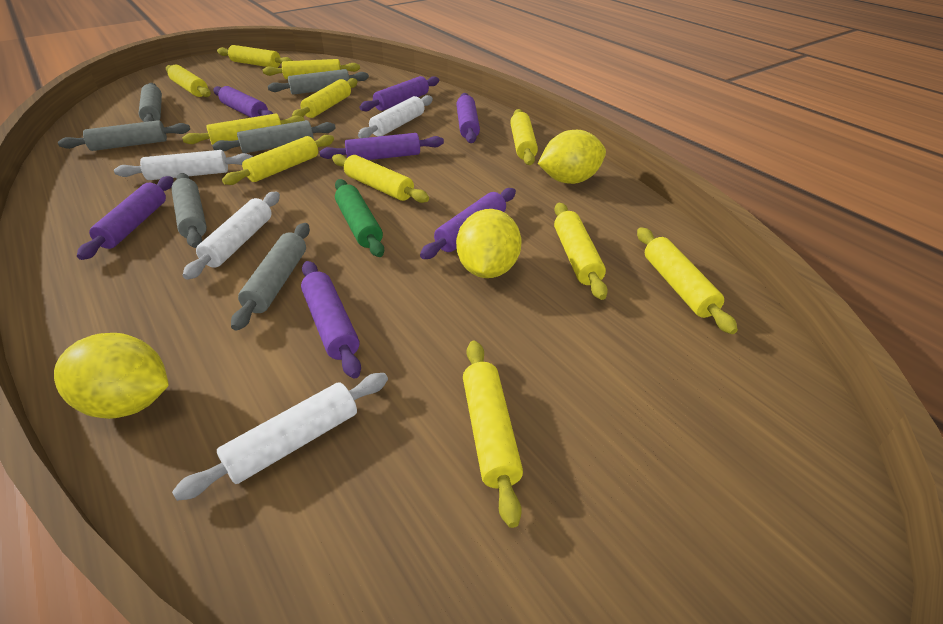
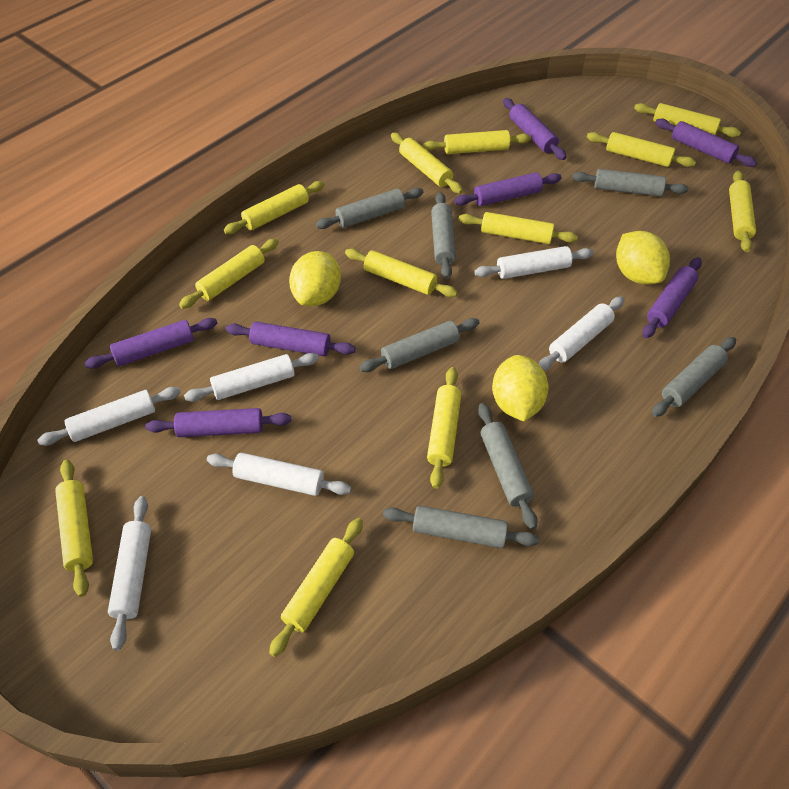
green rolling pin: 1 -> 0
grey rolling pin: 6 -> 7
white rolling pin: 4 -> 6
yellow rolling pin: 11 -> 12

